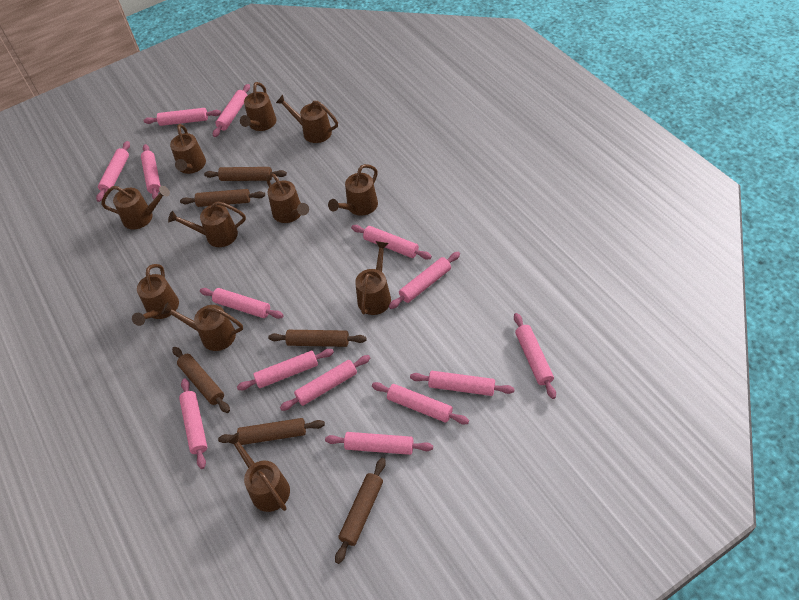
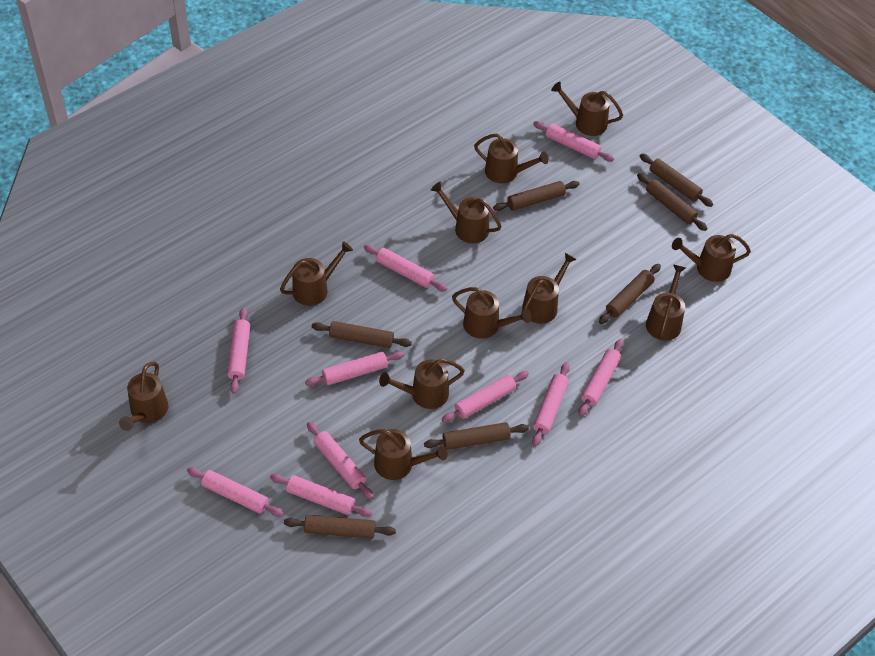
brown rolling pin: 6 -> 7
pink rolling pin: 14 -> 10

